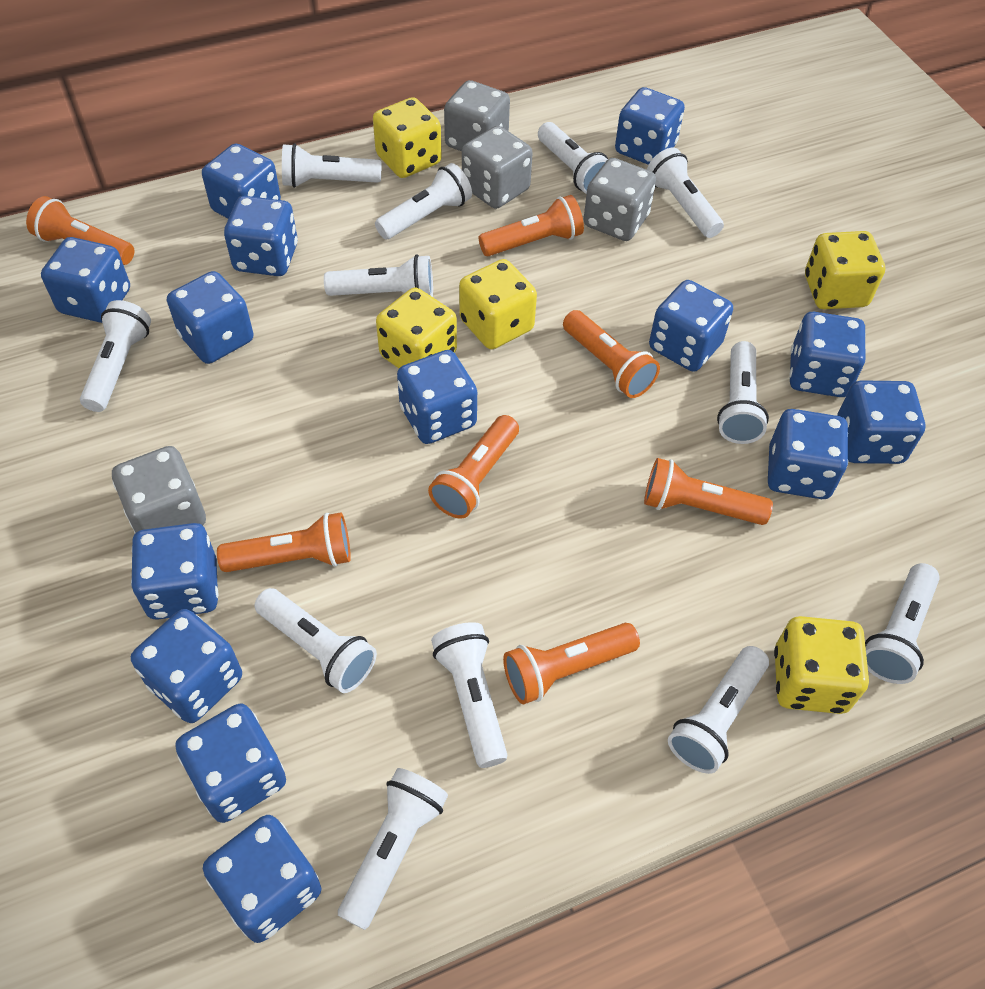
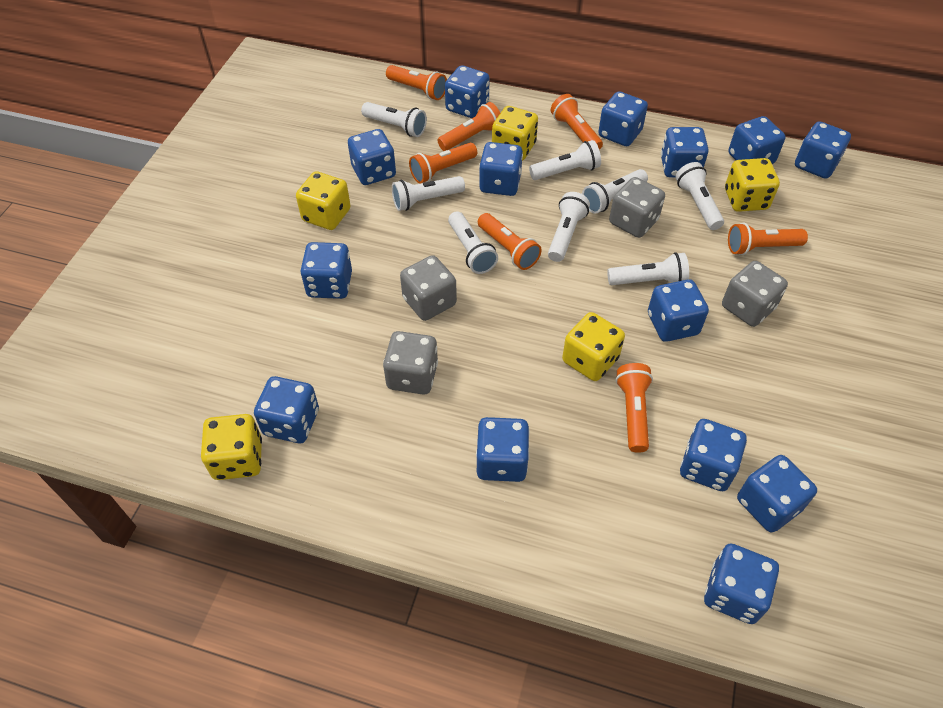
white flashlight: 12 -> 8

